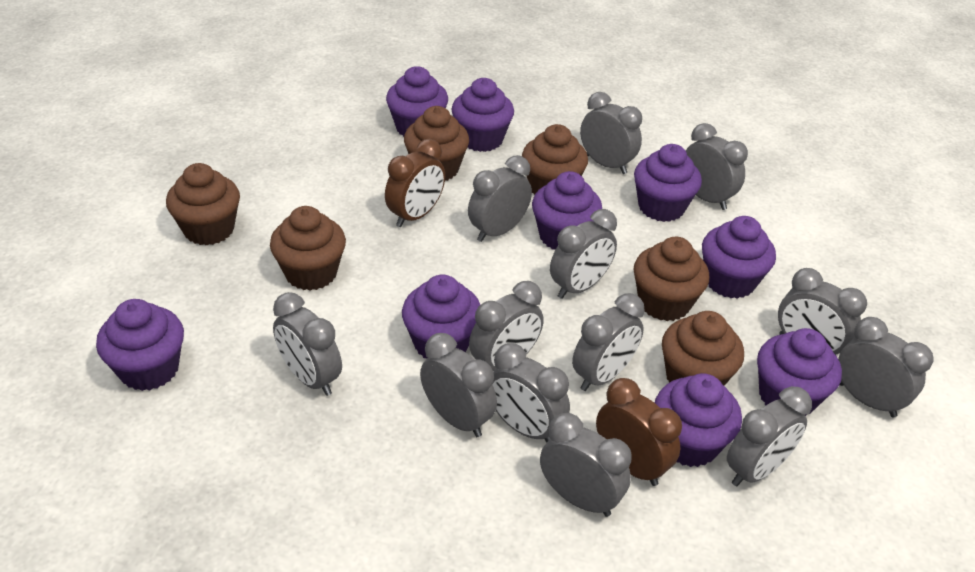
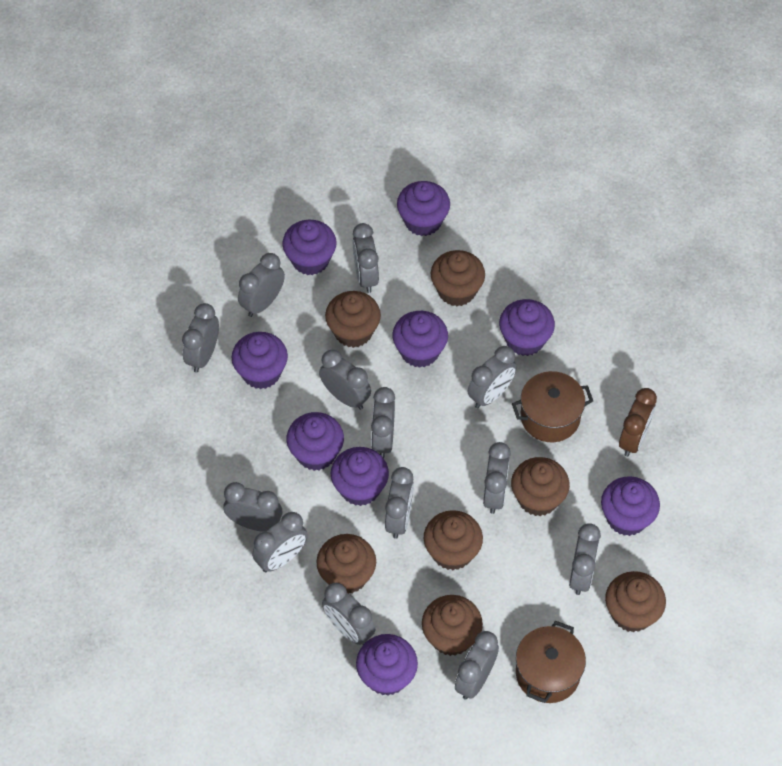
brown clock: 2 -> 1
brown cupcake: 6 -> 7
brown pot: 0 -> 2

